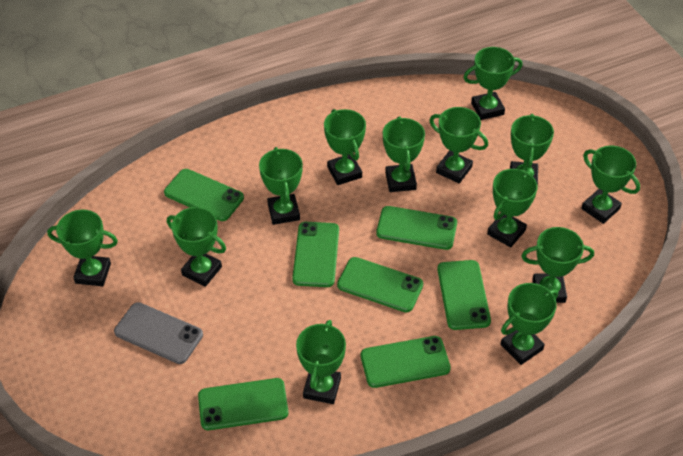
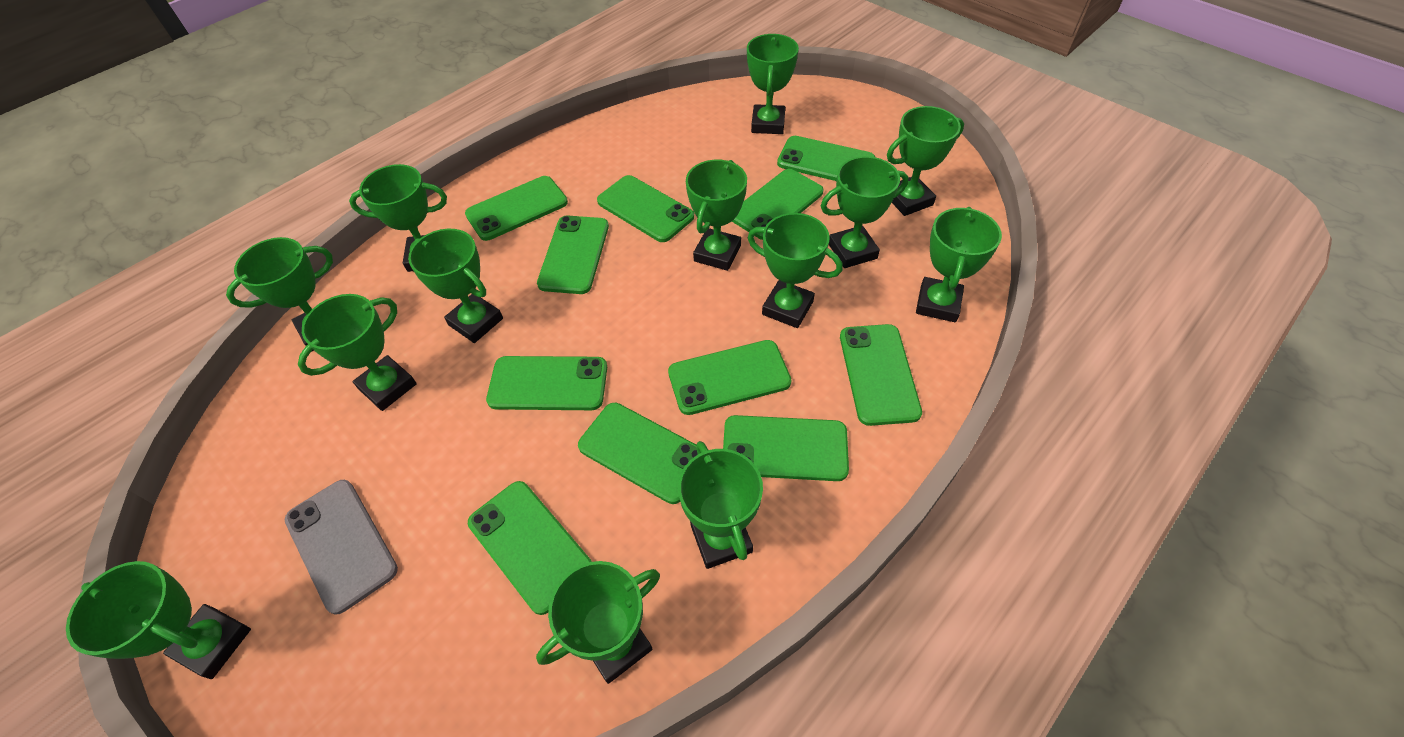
green phone: 7 -> 11

